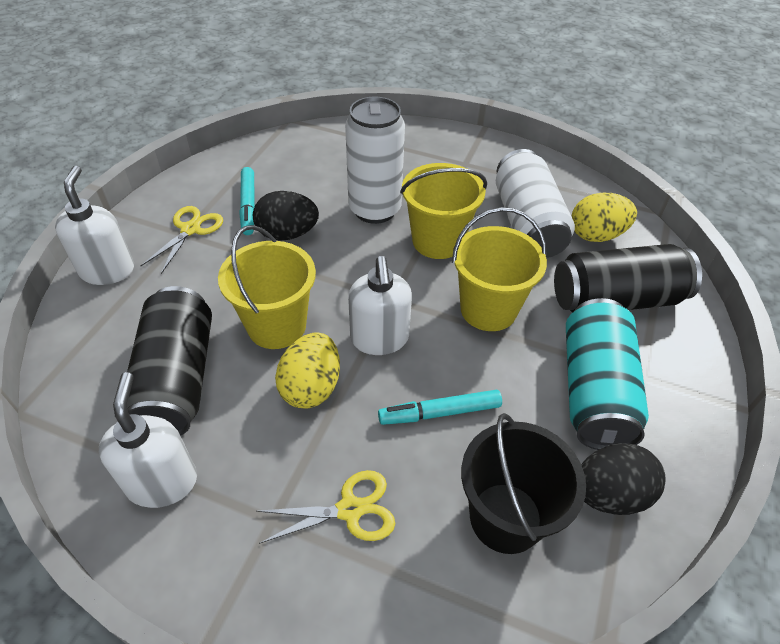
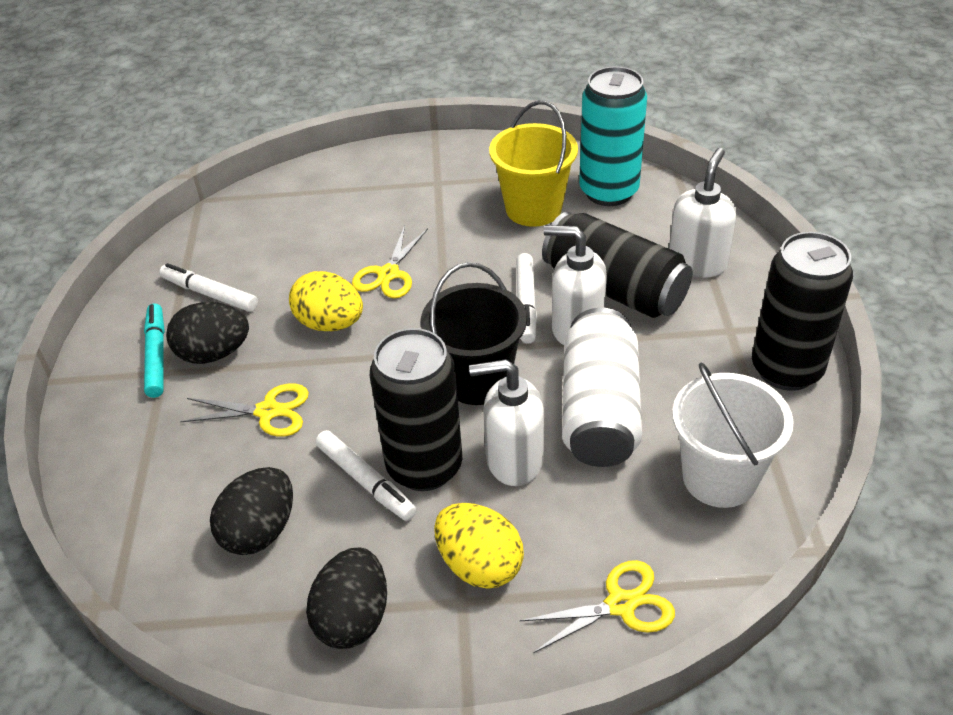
black can: 2 -> 3
black egg: 2 -> 3
turquoise marker: 2 -> 1
white bucket: 0 -> 1
white can: 2 -> 1
white marker: 0 -> 3
yellow bucket: 3 -> 1
yellow scissors: 2 -> 3

